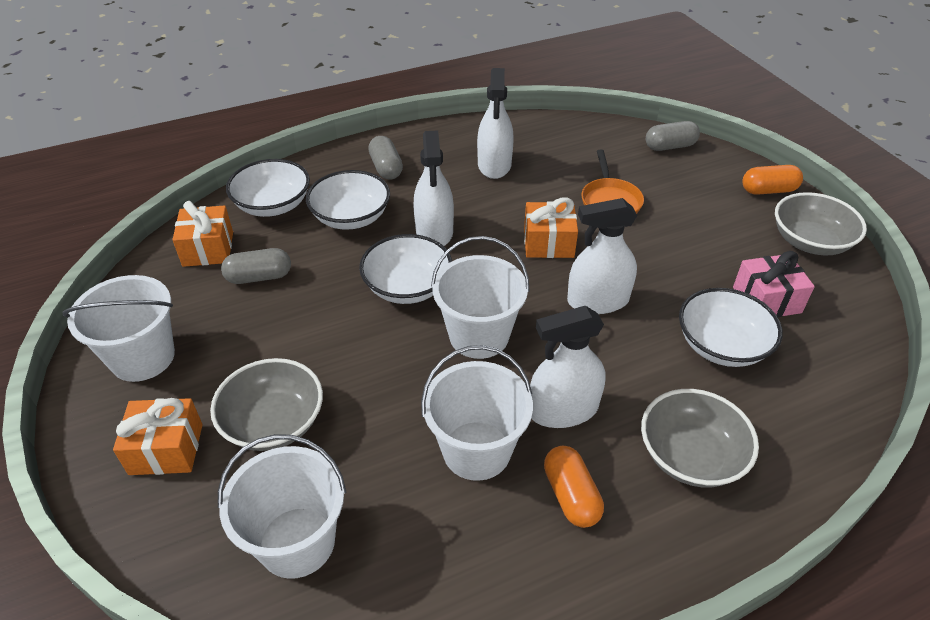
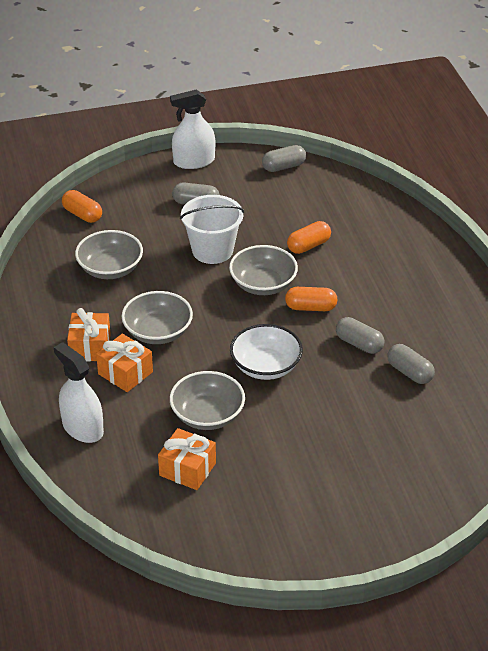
grey bowl: 3 -> 4
grey capsule: 3 -> 4
orange capsule: 2 -> 3
orange pan: 1 -> 0
pink gift: 1 -> 0
white bowl: 4 -> 1
white bucket: 4 -> 1
white spray bottle: 4 -> 2

